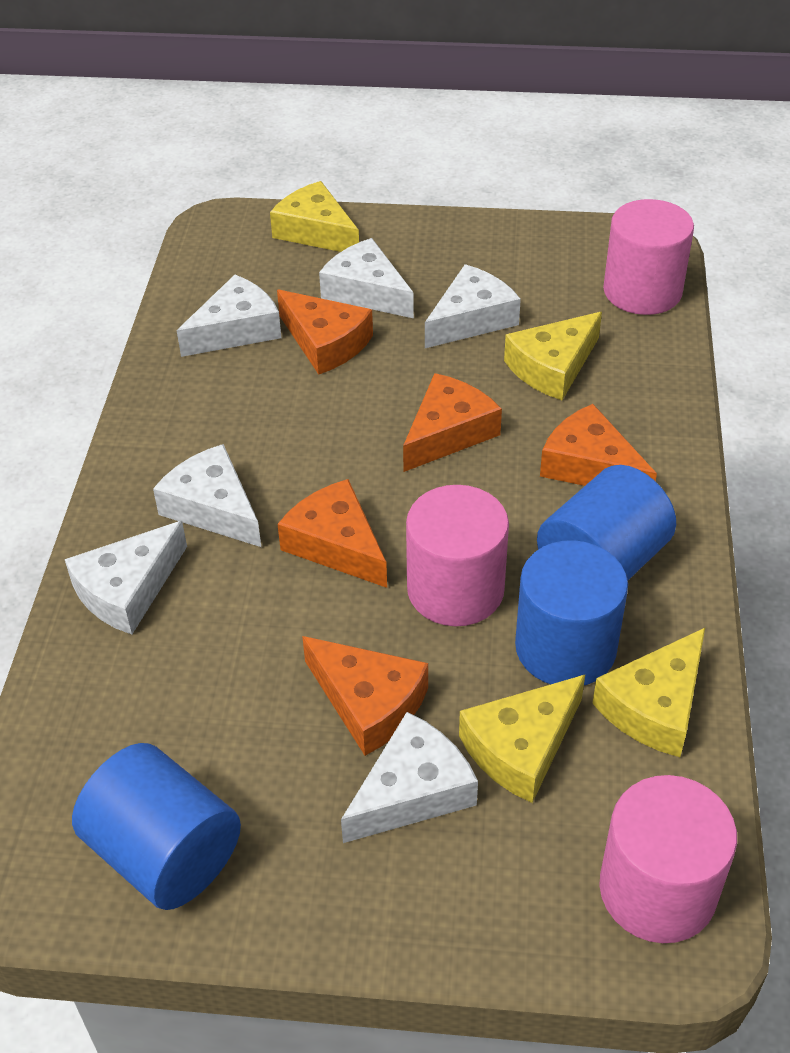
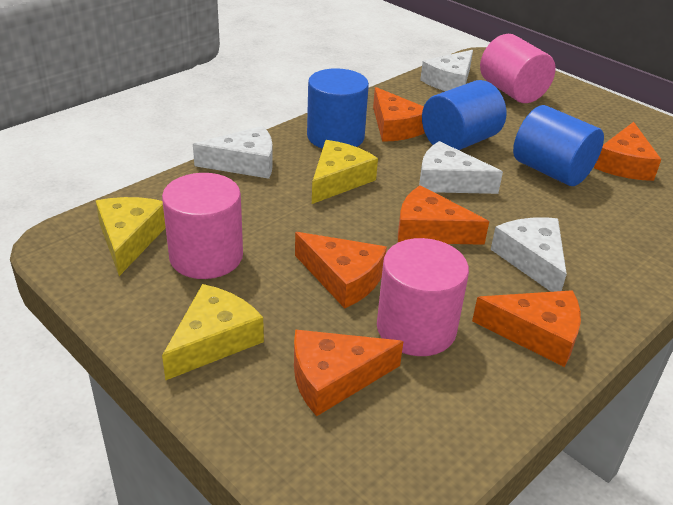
orange cheese: 5 -> 6
white cheese: 6 -> 4
yellow cheese: 4 -> 3

